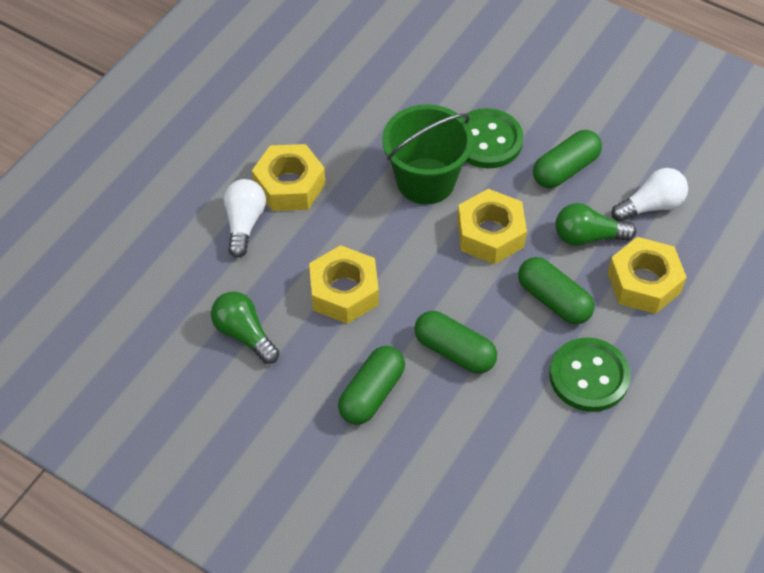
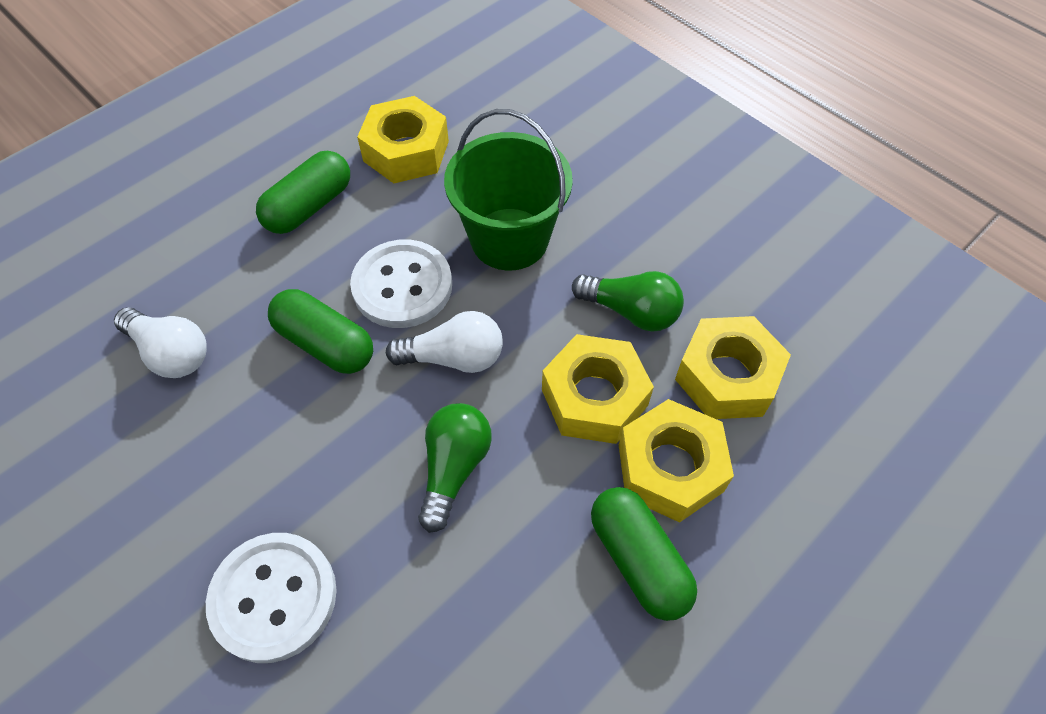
green button: 2 -> 0
green capsule: 4 -> 3
white button: 0 -> 2

